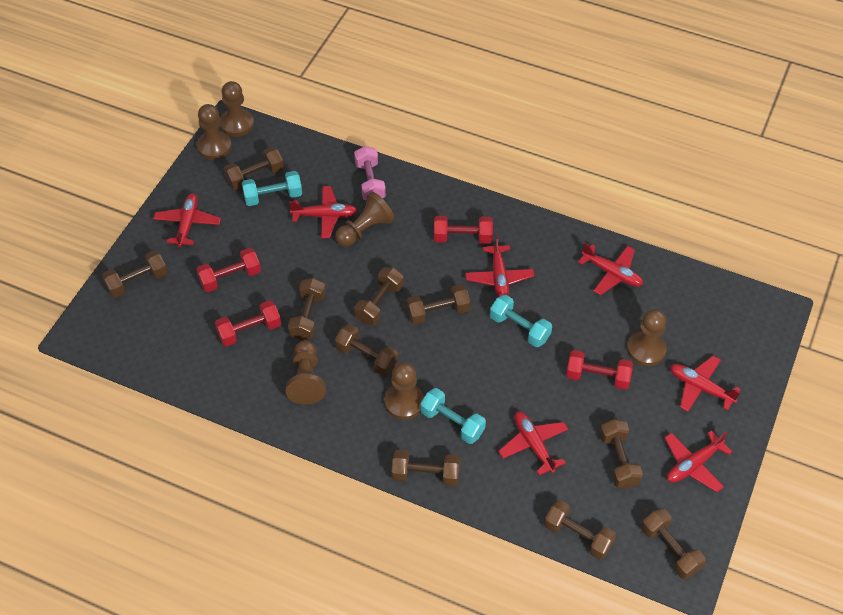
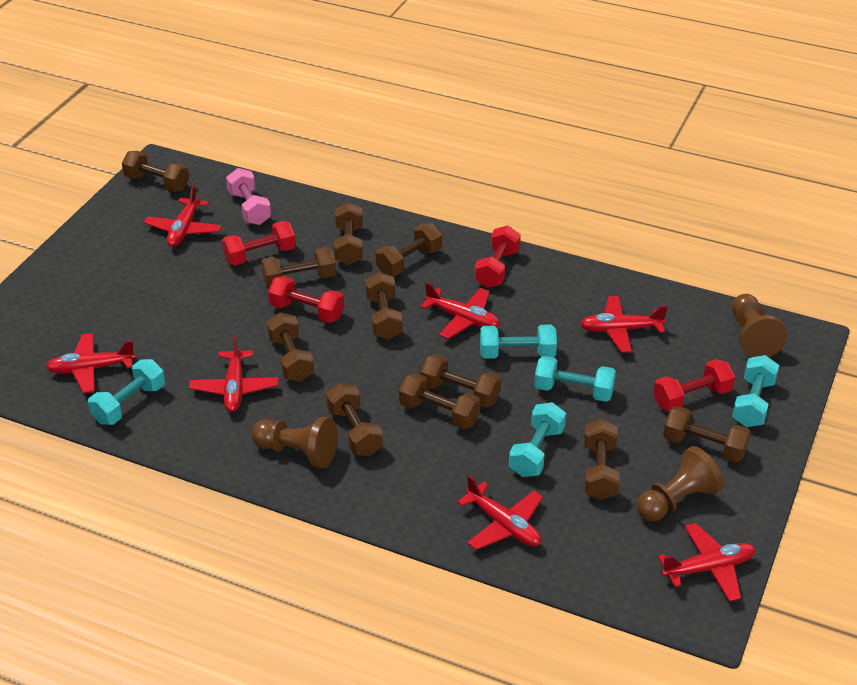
brown dumbbell: 10 -> 11
brown pawn: 6 -> 3
turquoise dumbbell: 3 -> 5

